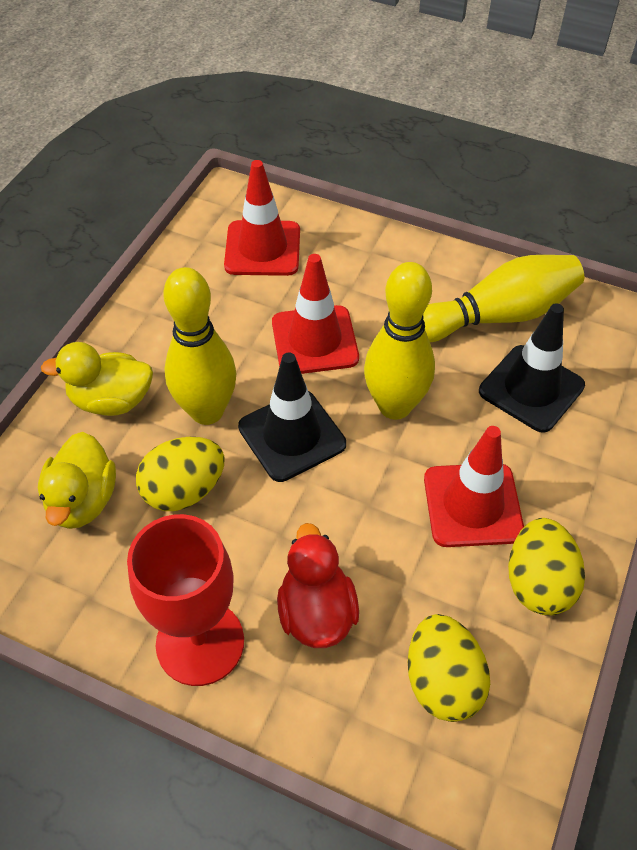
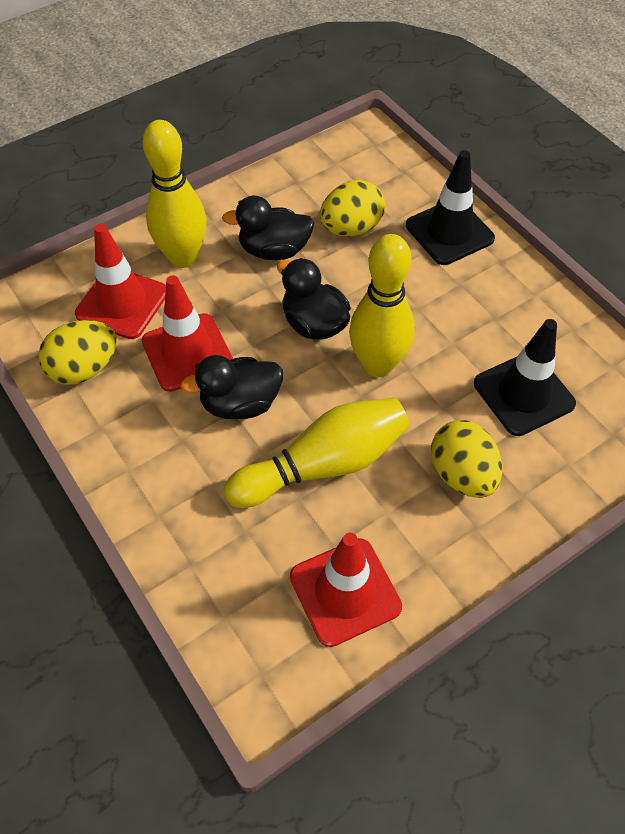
black duck: 0 -> 3
red duck: 1 -> 0
red goblet: 1 -> 0
yellow duck: 2 -> 0

